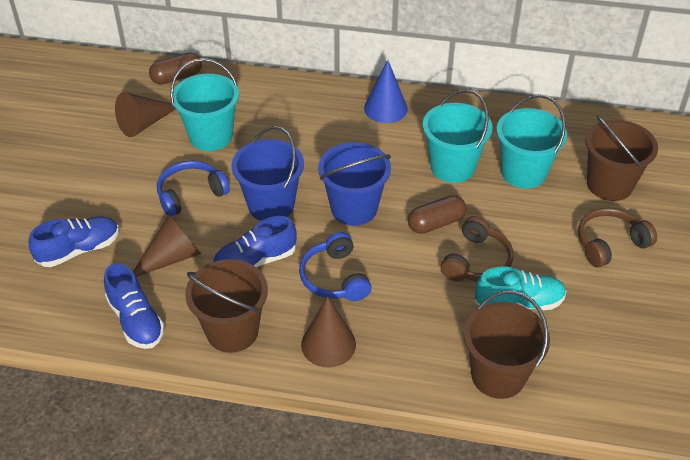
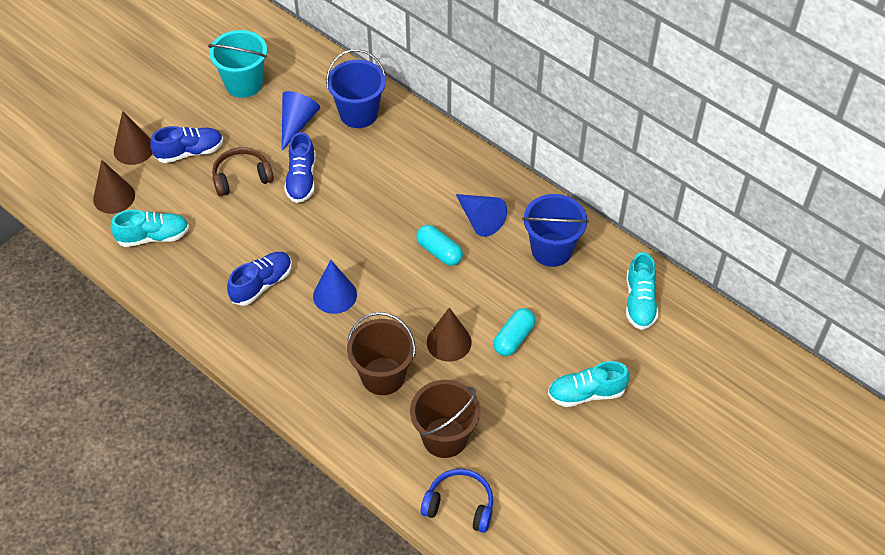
blue cone: 1 -> 3
blue headphones: 2 -> 1
brown bucket: 3 -> 2
brown capsule: 2 -> 0
brown headphones: 2 -> 1
turquoise bucket: 3 -> 1
turquoise capsule: 0 -> 2
turquoise shoe: 1 -> 3

